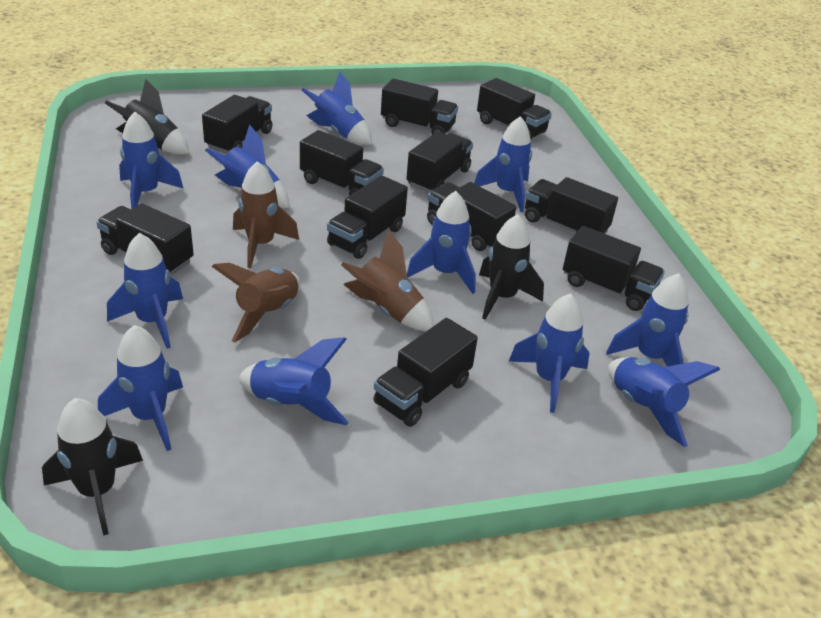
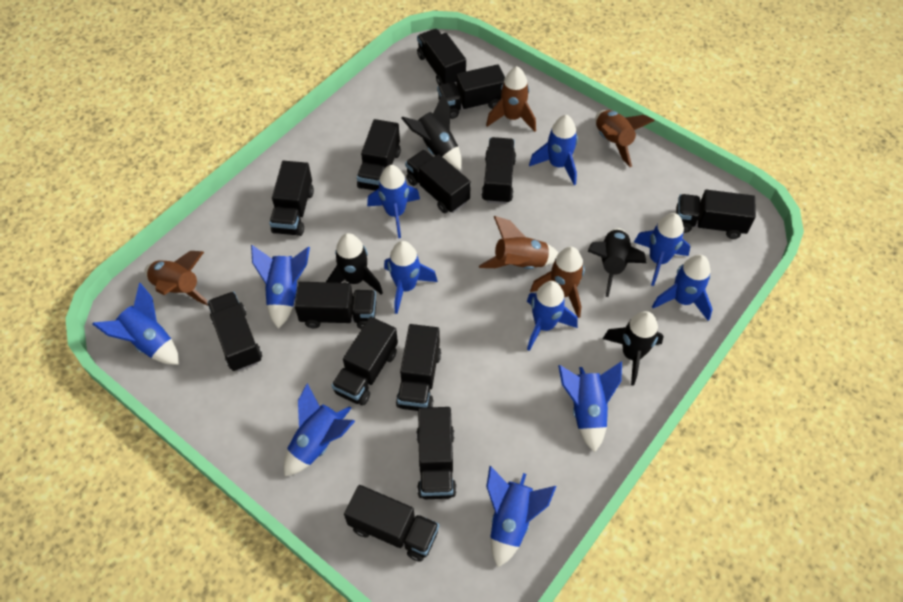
black rocket: 3 -> 4
black truck: 11 -> 13
brown rocket: 3 -> 5

